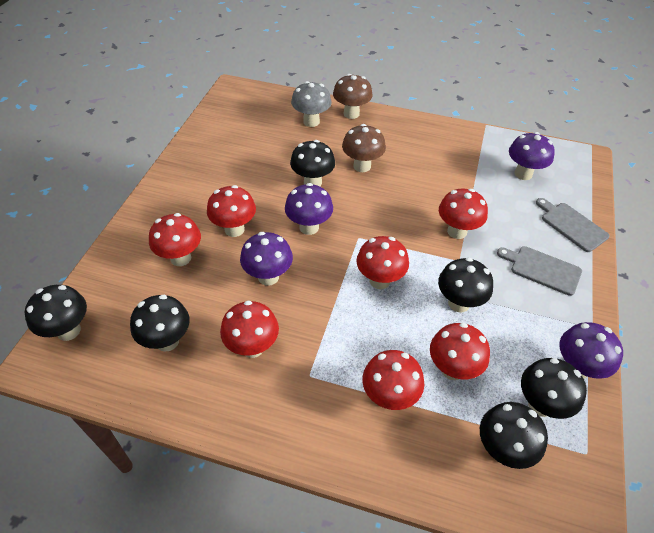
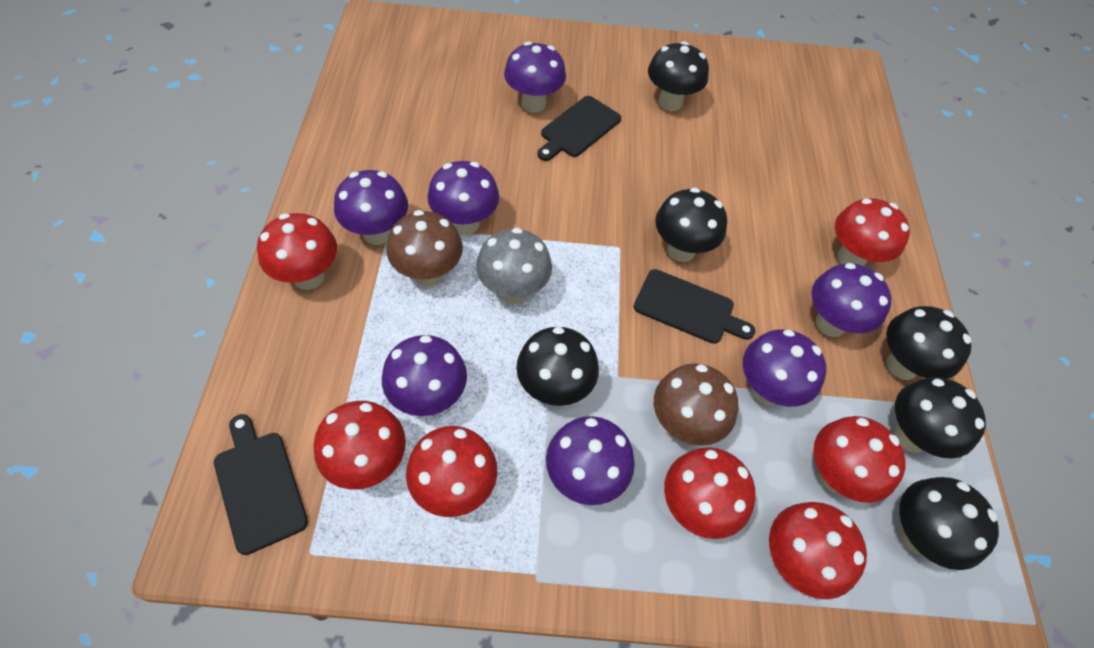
black cutting board: 0 -> 3
grey cutting board: 2 -> 0
purple mushroom: 4 -> 7

